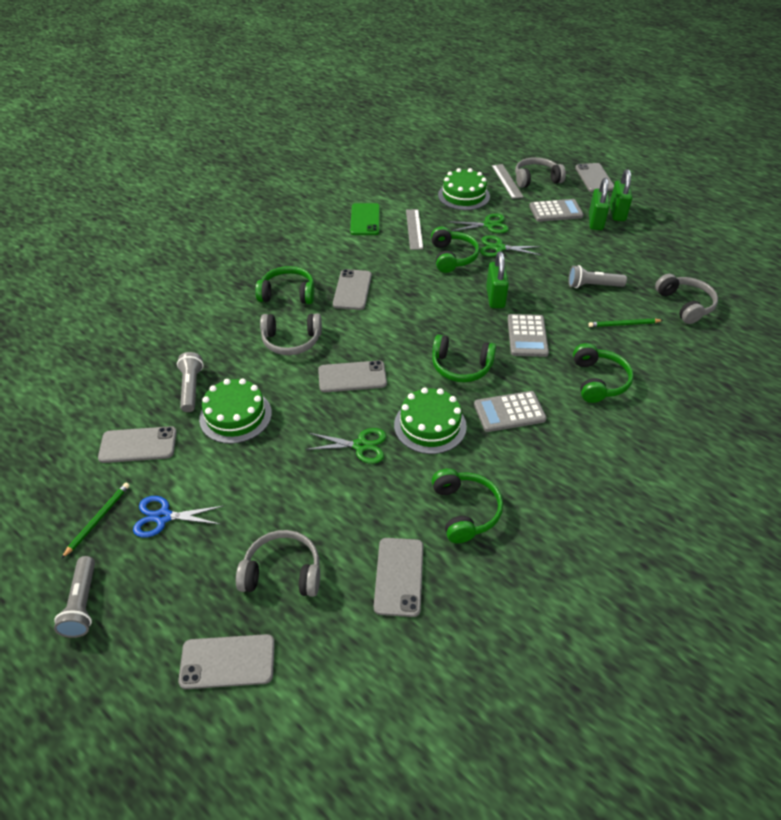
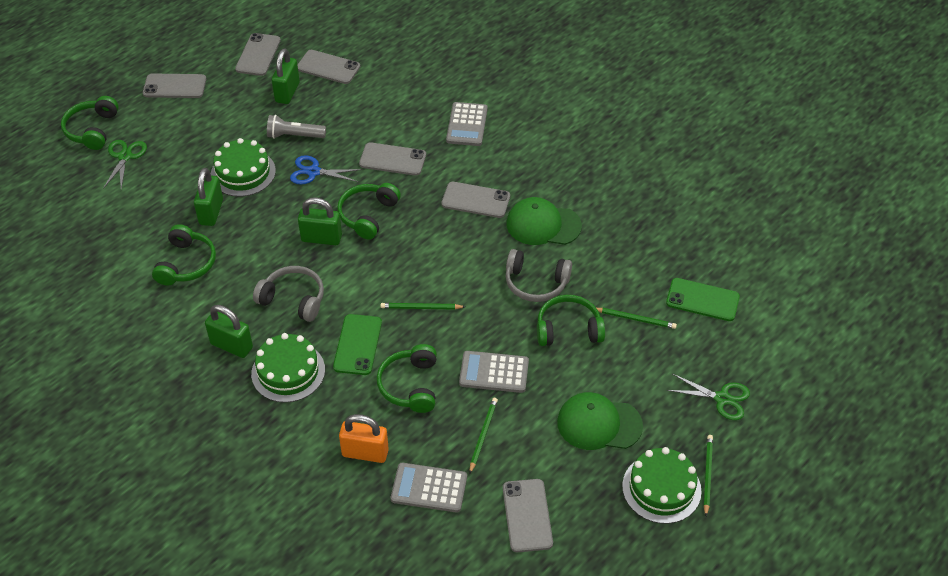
green cap: 0 -> 2
green padlock: 3 -> 4
green pencil: 2 -> 4
green phone: 1 -> 2
green scissors: 3 -> 2
grey flashlight: 3 -> 1
grey headphones: 4 -> 2
grey ruler: 2 -> 0
orange padlock: 0 -> 1

